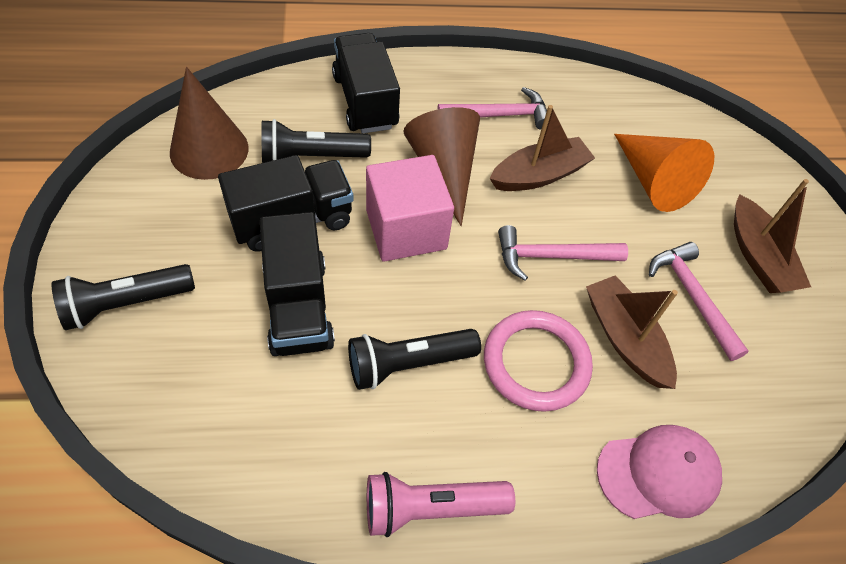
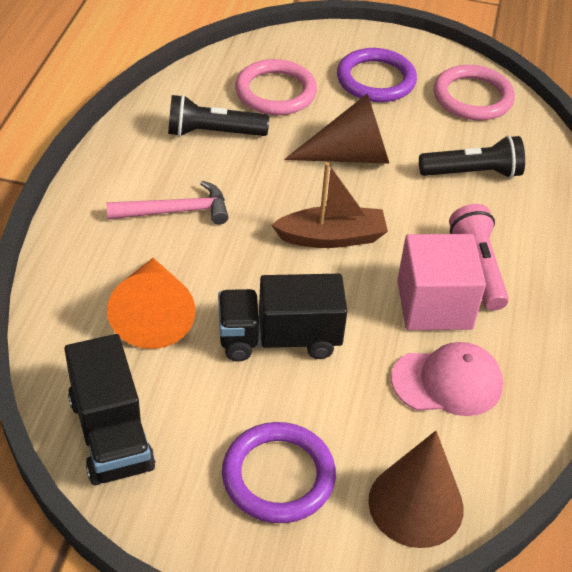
black flashlight: 3 -> 2
black truck: 3 -> 2
brown boat: 3 -> 1
pink hammer: 3 -> 1
pink ring: 1 -> 2
purple ring: 0 -> 2

